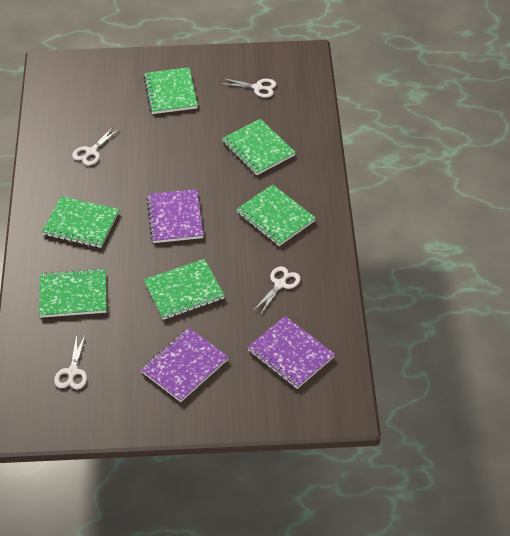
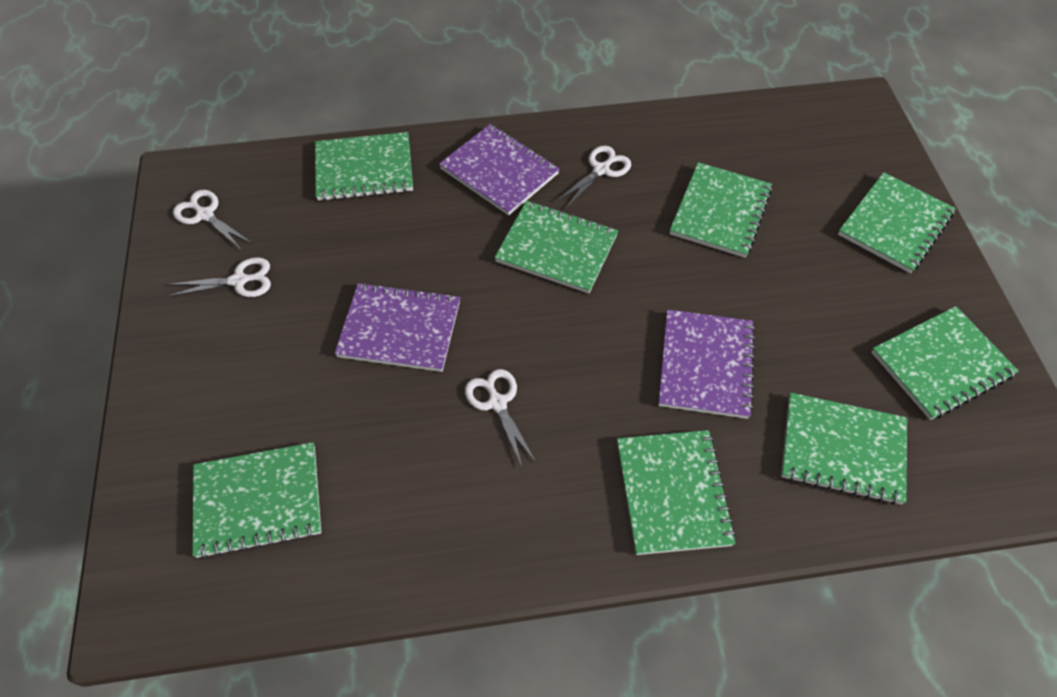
green notebook: 6 -> 8

